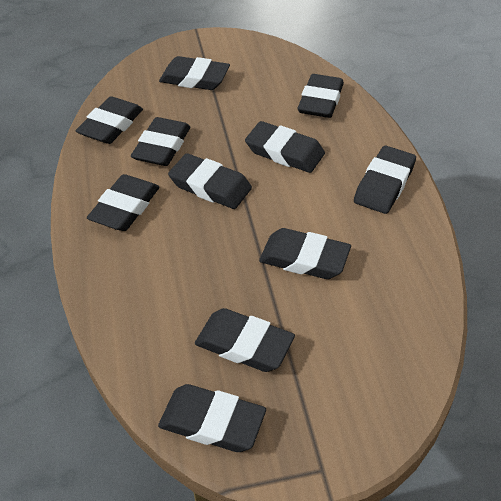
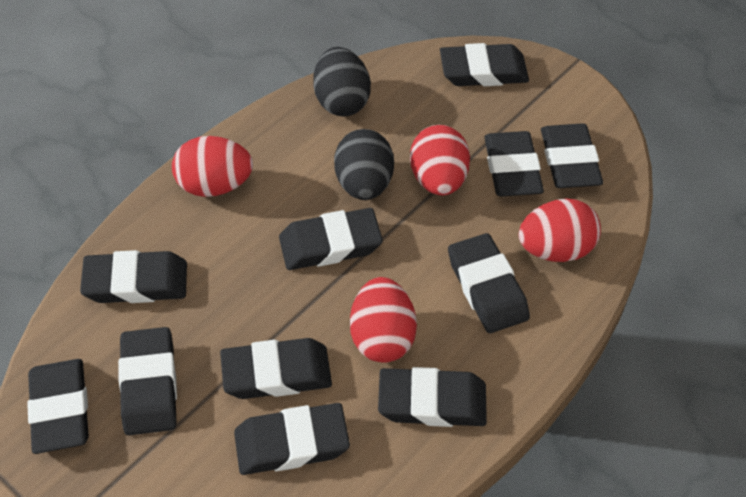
black egg: 0 -> 2
red egg: 0 -> 4

